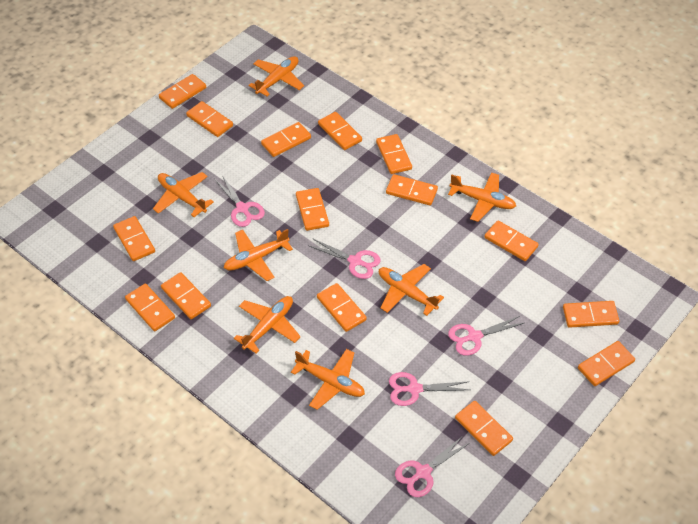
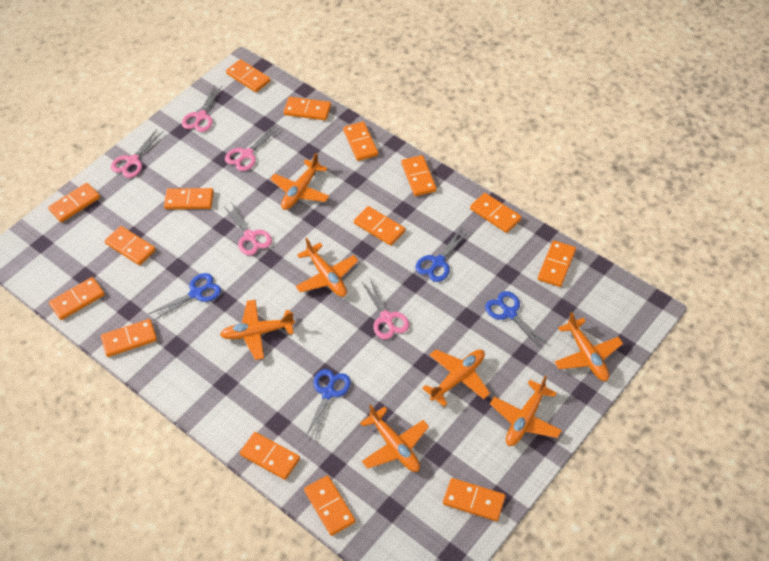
blue scissors: 0 -> 4

